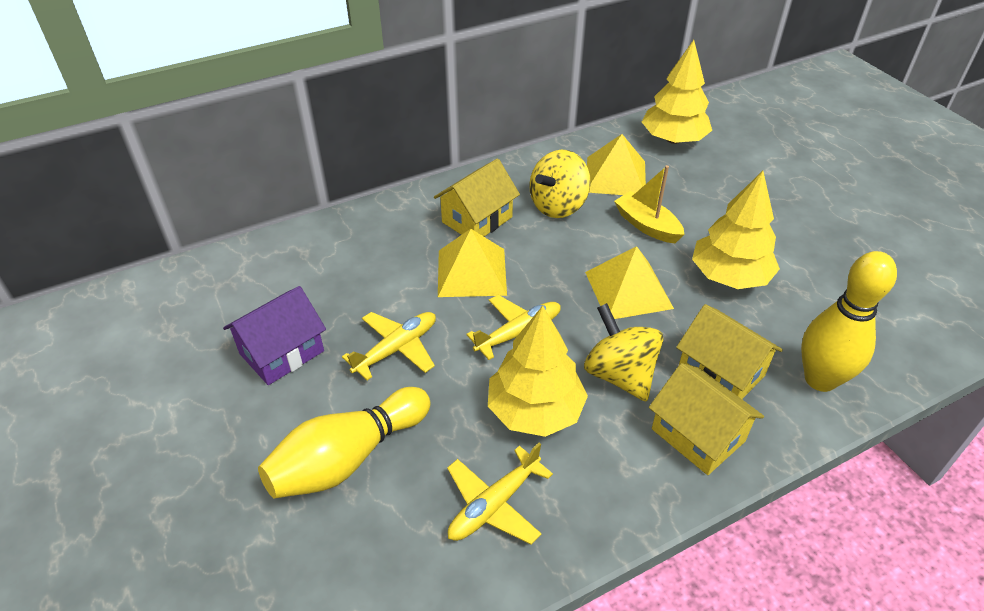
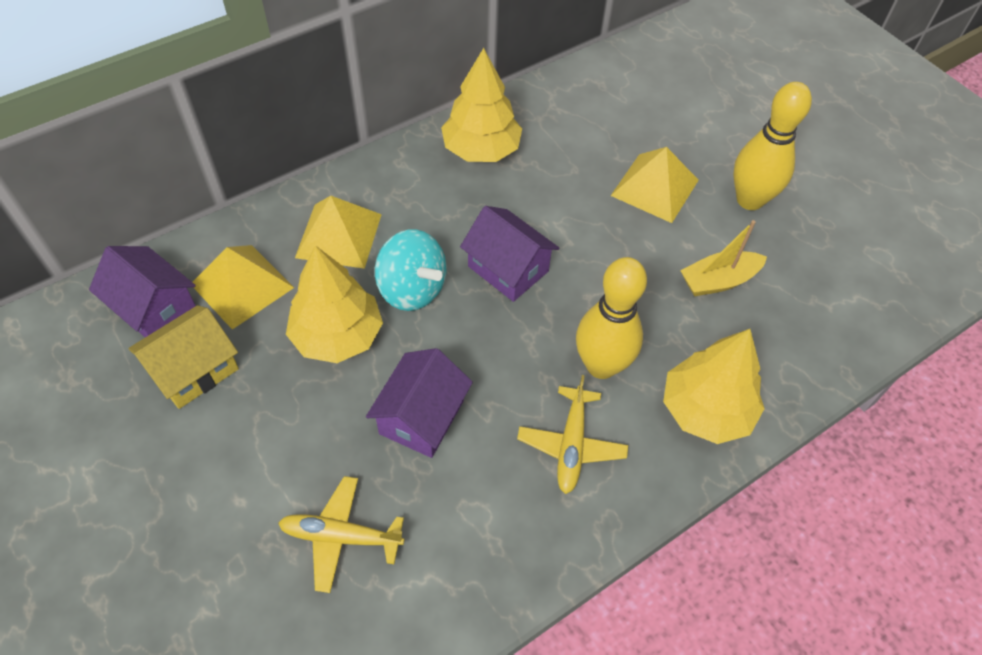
purple house: 1 -> 3
turquoise spinning top: 0 -> 1
yellow house: 3 -> 1
yellow plane: 3 -> 2
yellow spinning top: 2 -> 0

